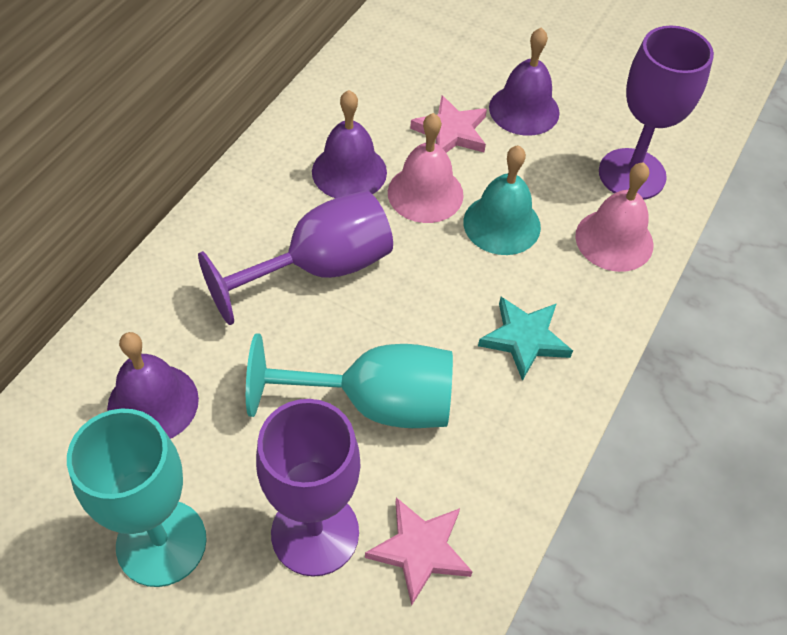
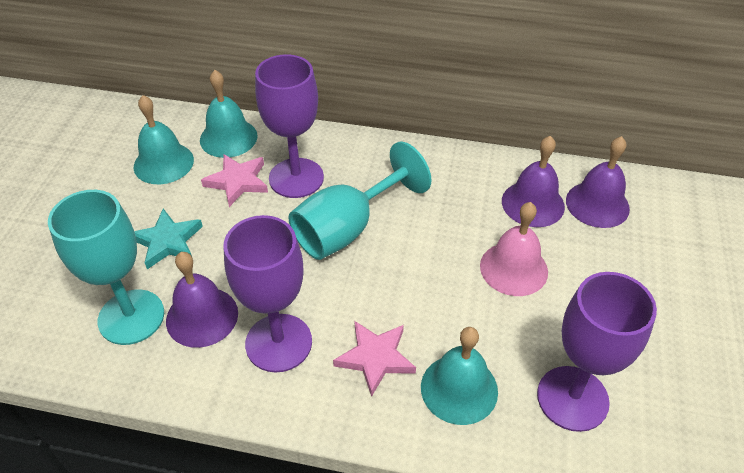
pink bell: 2 -> 1
turquoise bell: 1 -> 3

